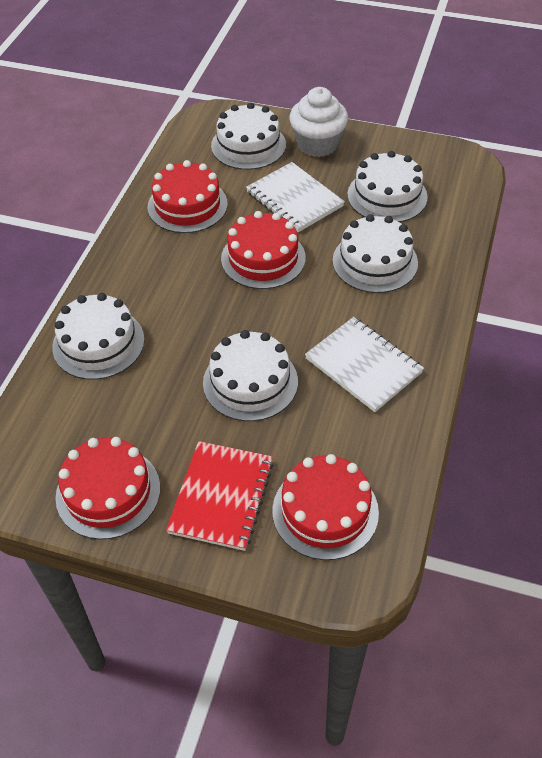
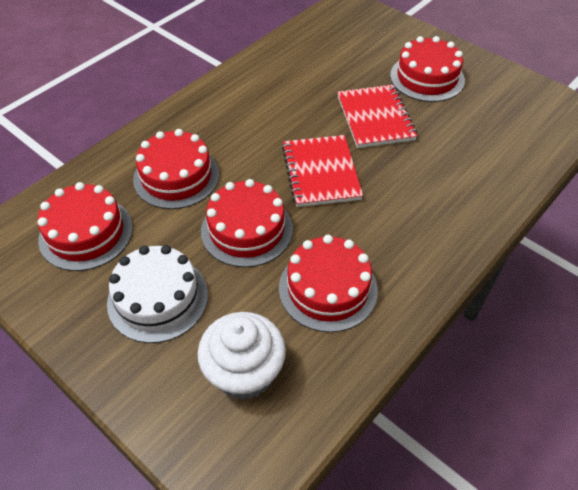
red cake: 4 -> 5
red notebook: 1 -> 2
white cake: 5 -> 1
white notebook: 2 -> 0

